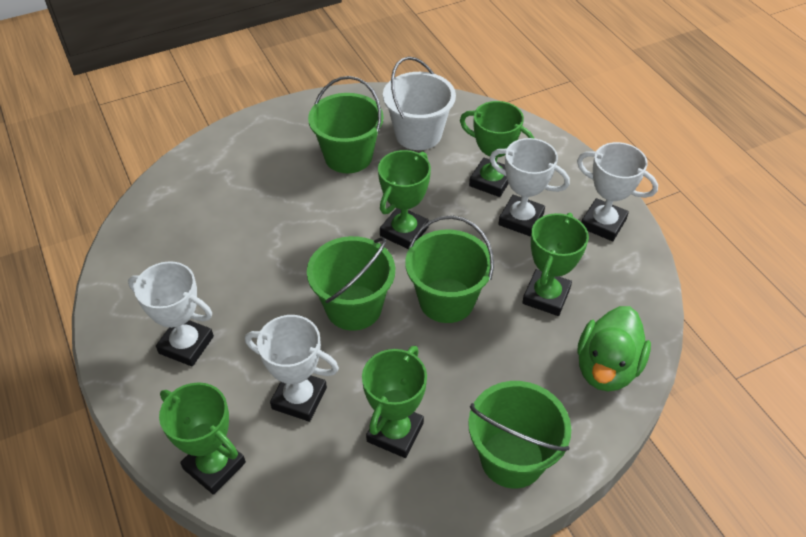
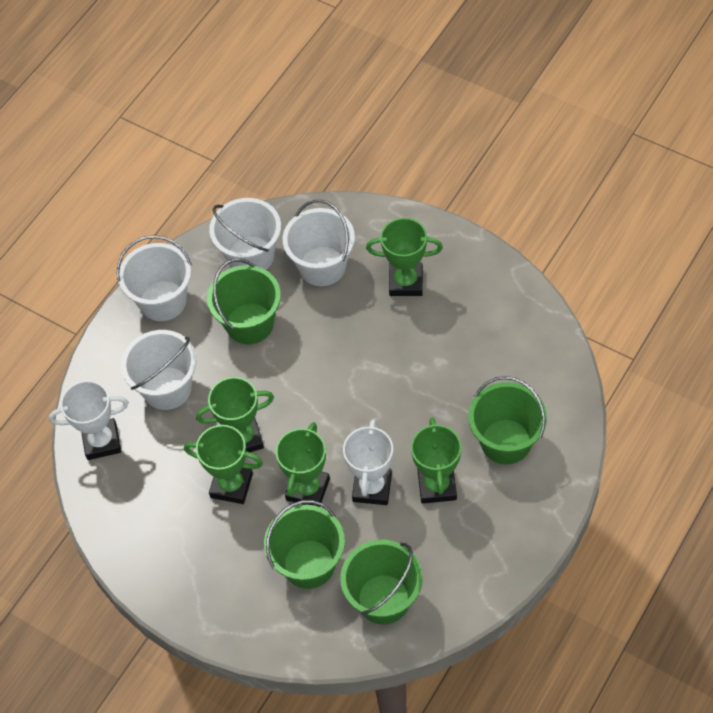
green duck: 1 -> 0
white bucket: 1 -> 4
white trophy: 4 -> 2

